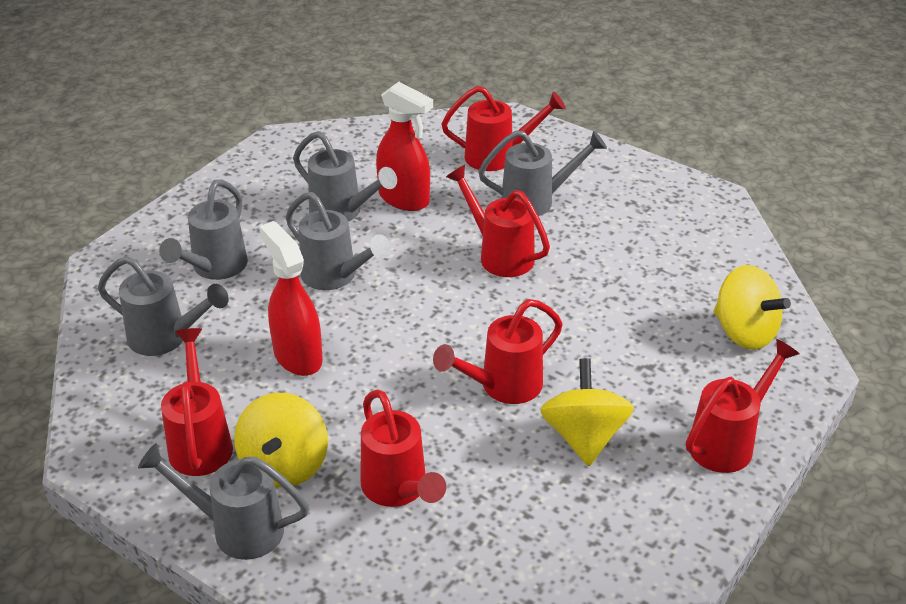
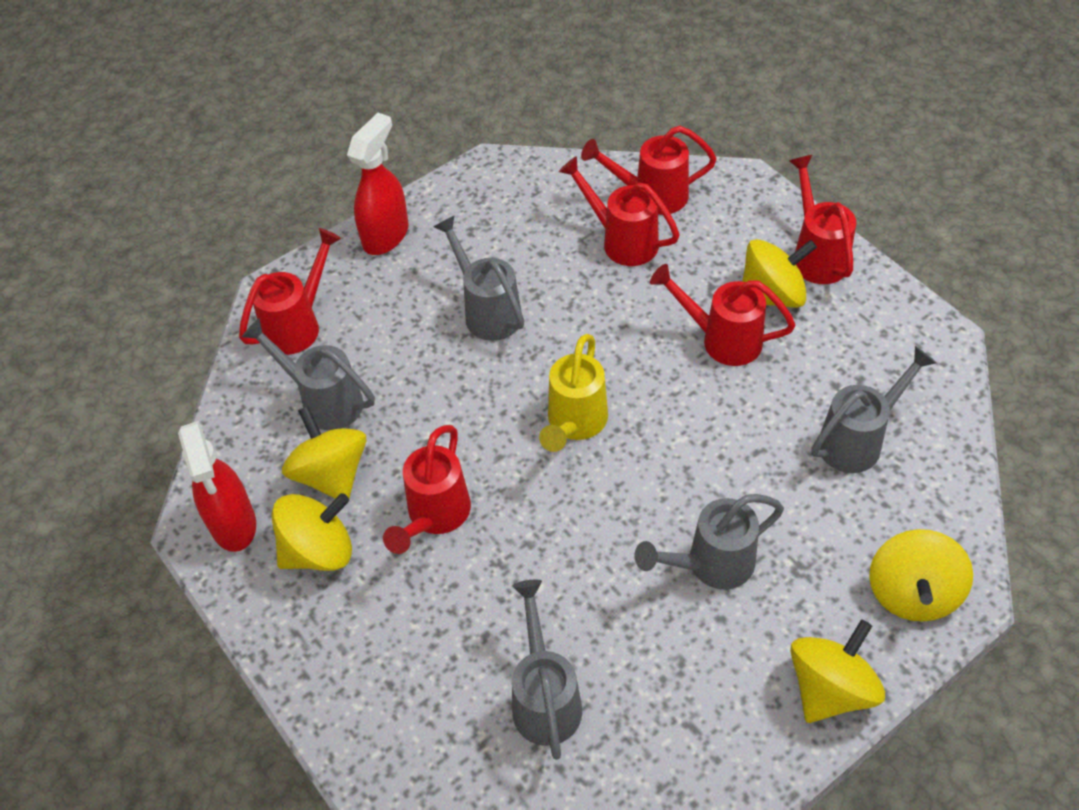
grey watering can: 6 -> 5
yellow spinning top: 3 -> 5
yellow watering can: 0 -> 1

